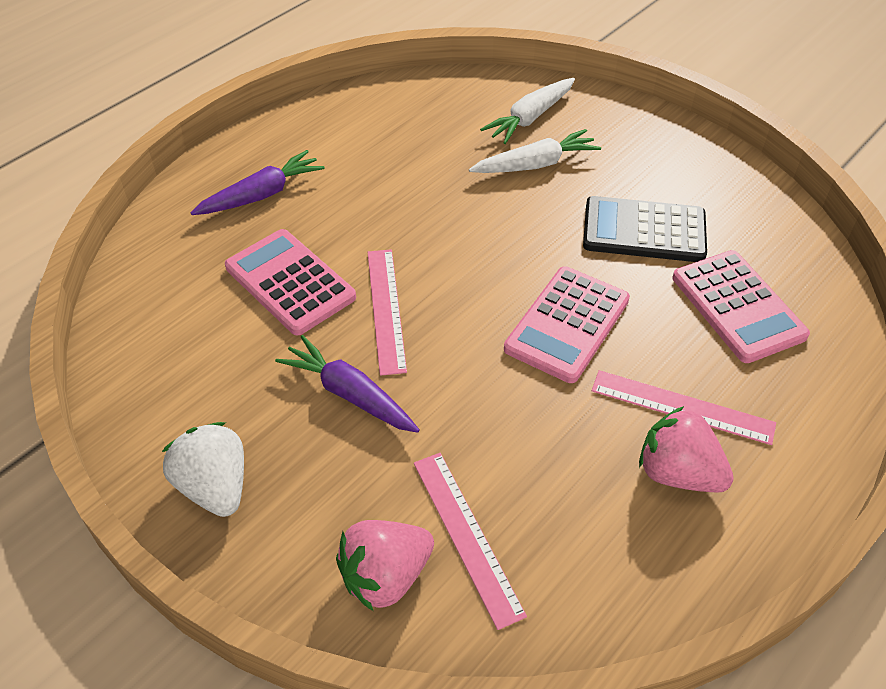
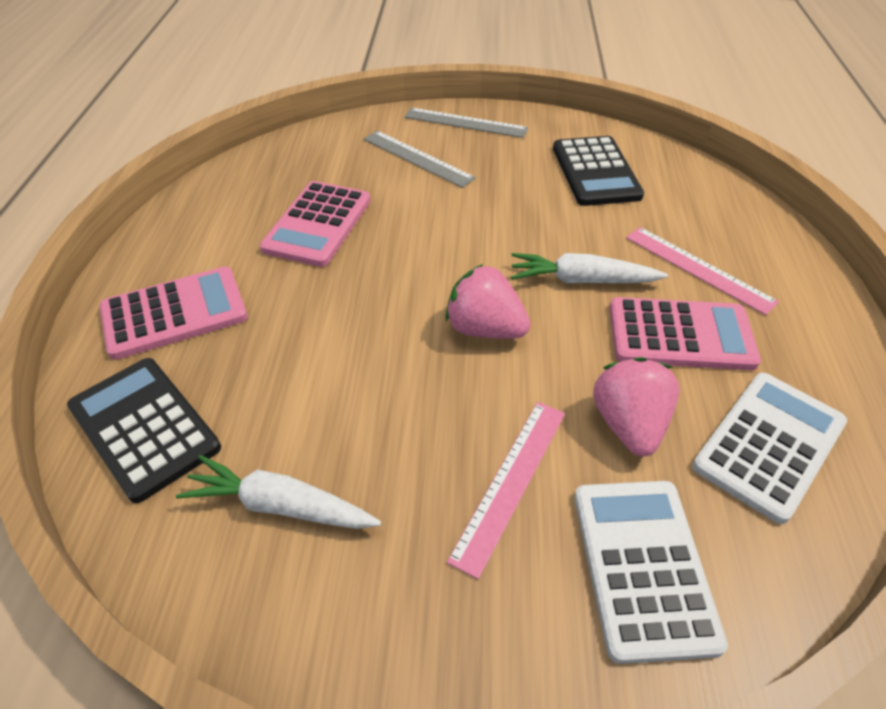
black calculator: 1 -> 2
grey ruler: 0 -> 2
pink ruler: 3 -> 2
purple carrot: 2 -> 0
white calculator: 0 -> 2
white strawberry: 1 -> 0

